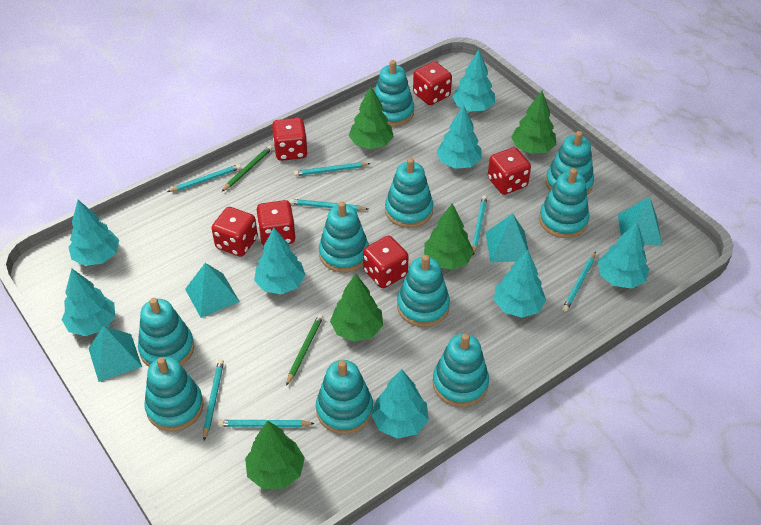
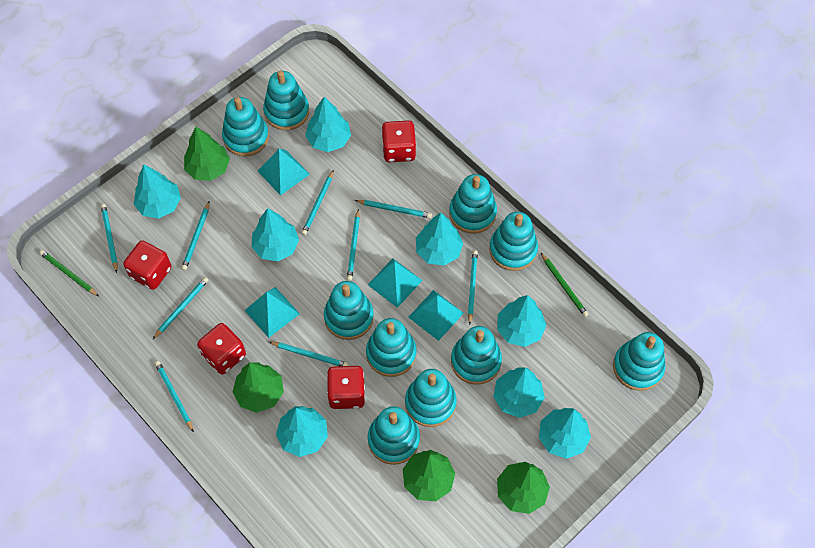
green tree: 5 -> 4
red dice: 6 -> 4
turquoise pencil: 7 -> 9

